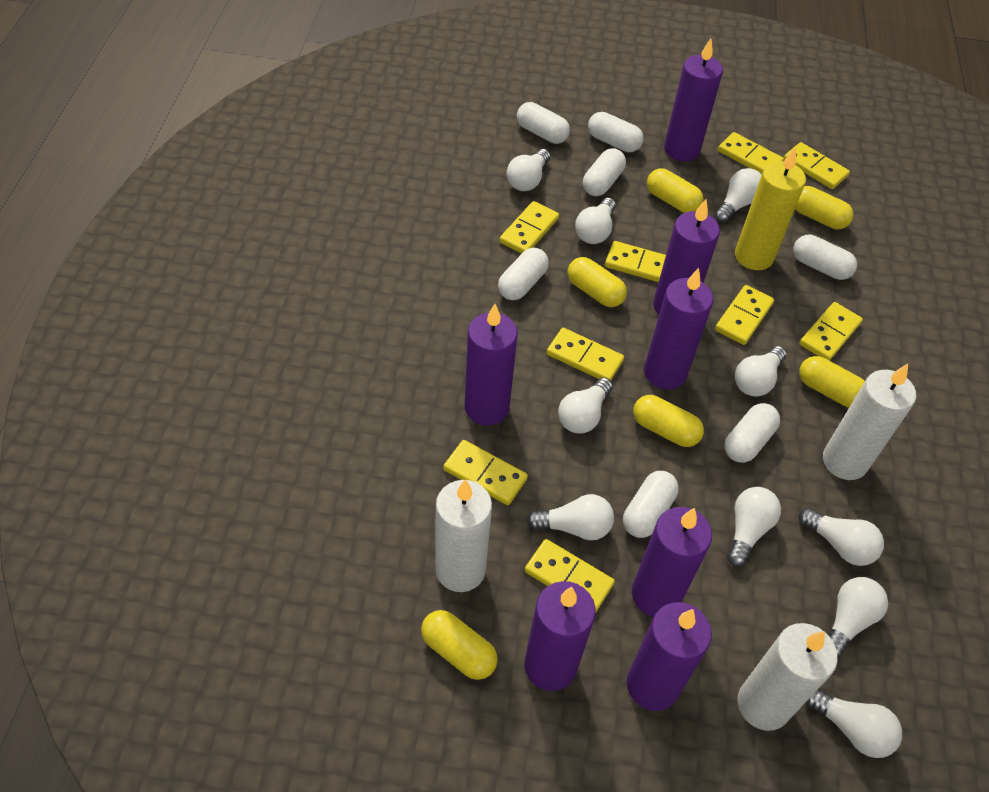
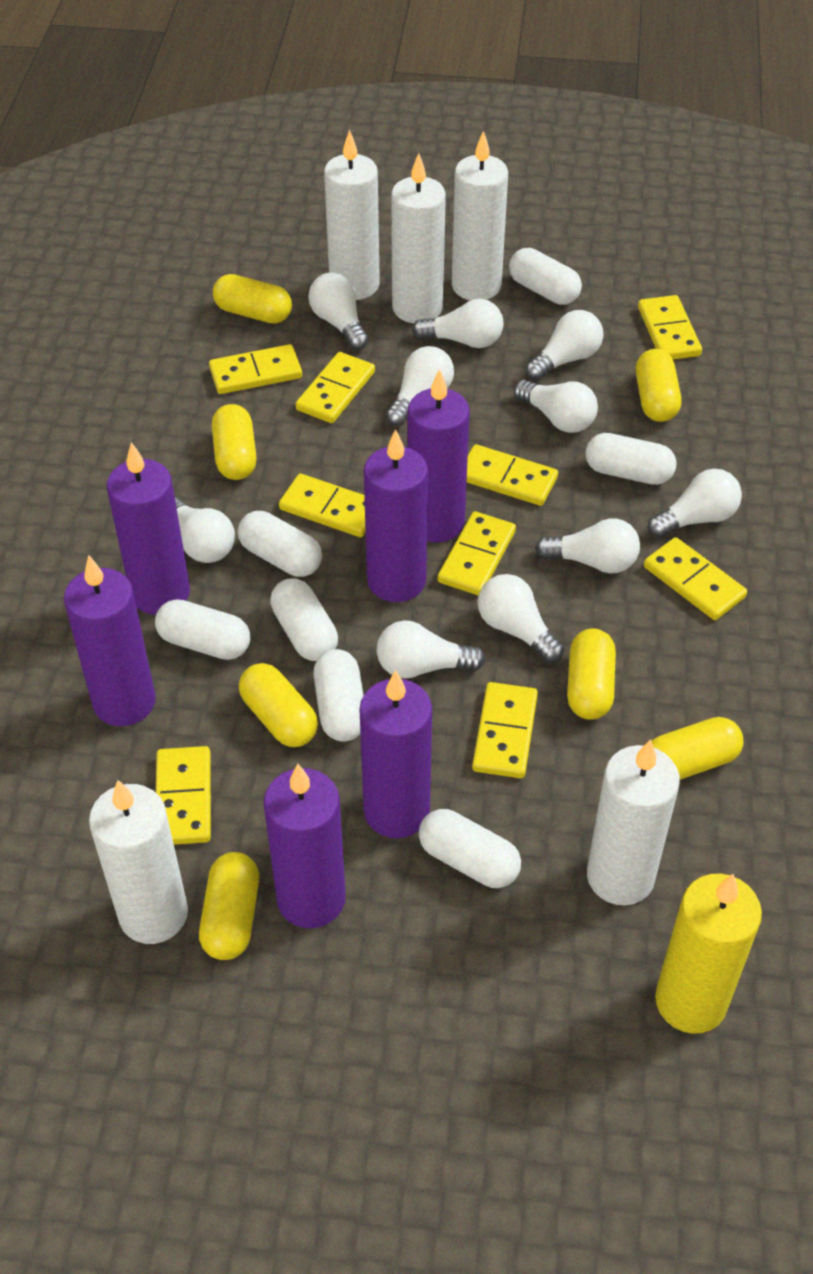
purple candle: 7 -> 6
white candle: 3 -> 5
yellow capsule: 6 -> 7

